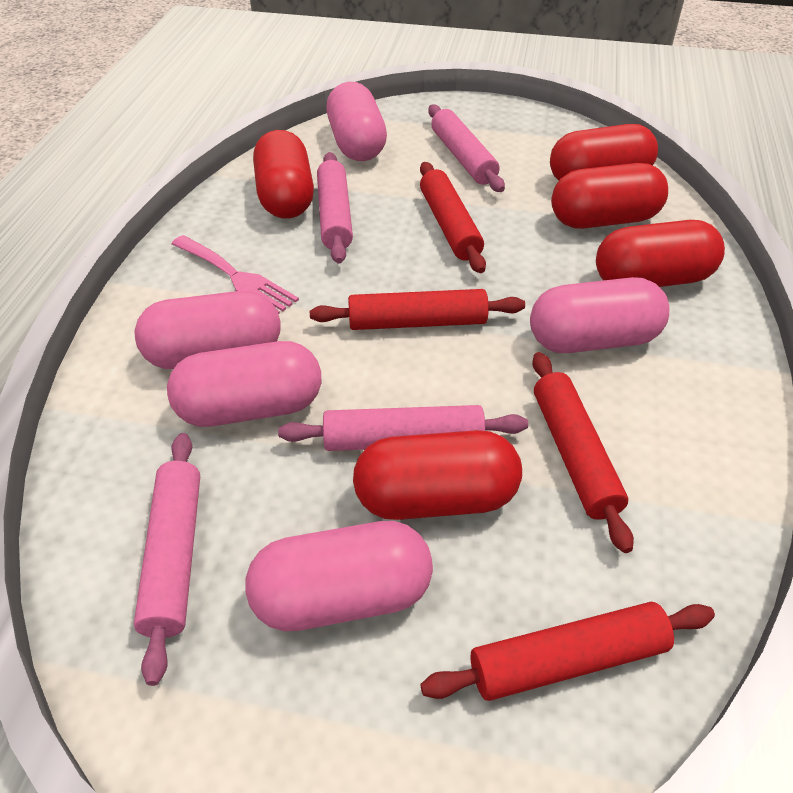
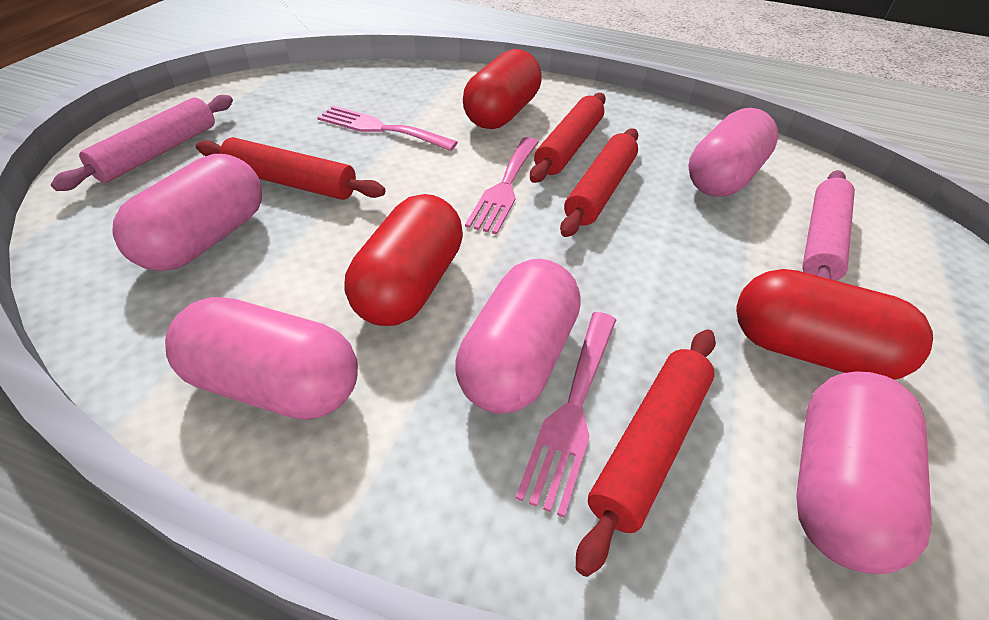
pink fork: 1 -> 3
pink rolling pin: 4 -> 2
red capsule: 5 -> 3

